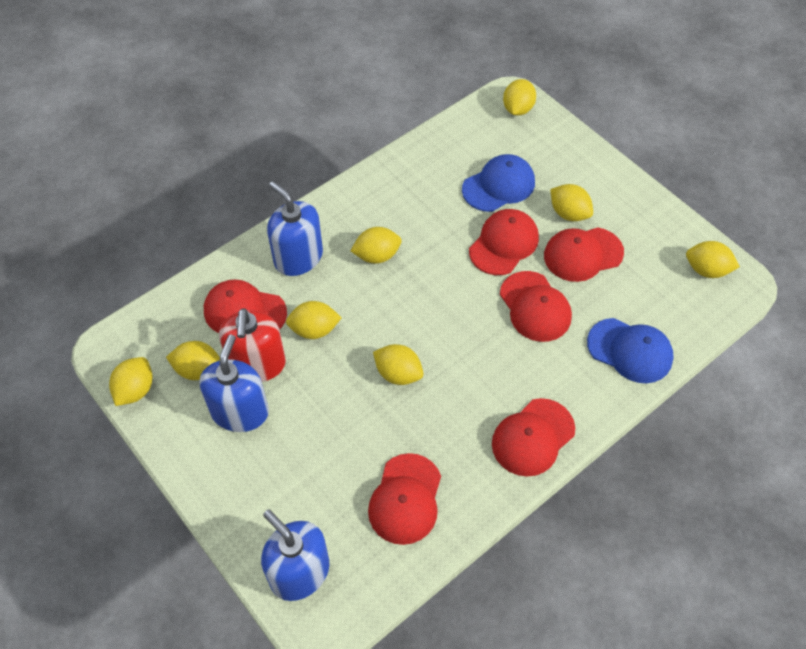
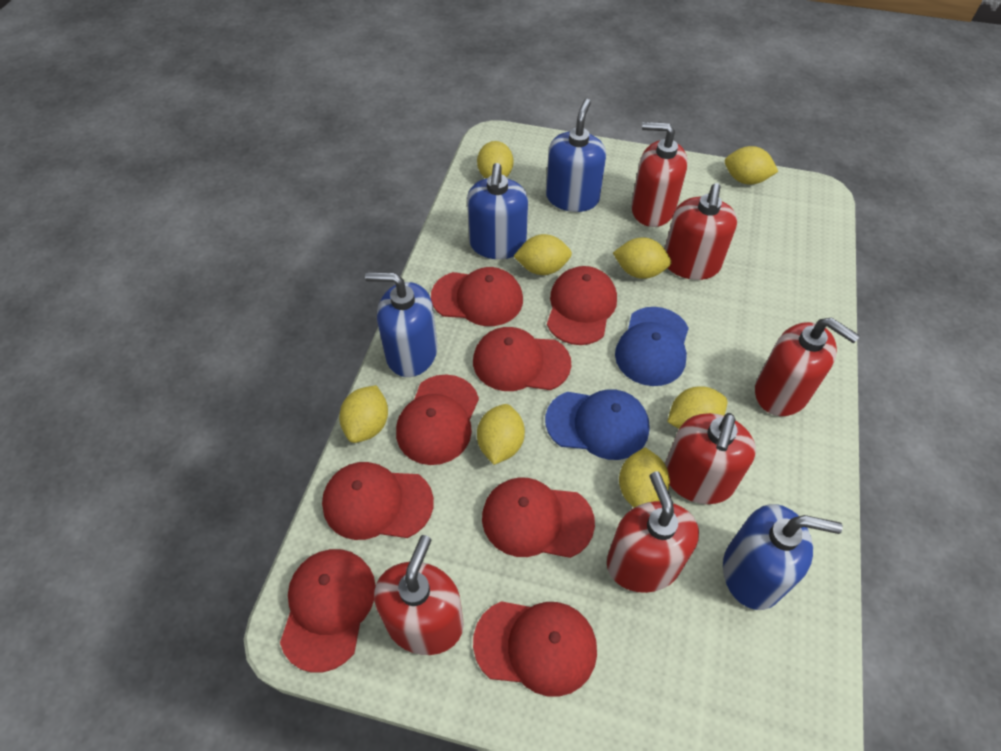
blue soap dispenser: 3 -> 4
red cap: 6 -> 8
red soap dispenser: 1 -> 6

